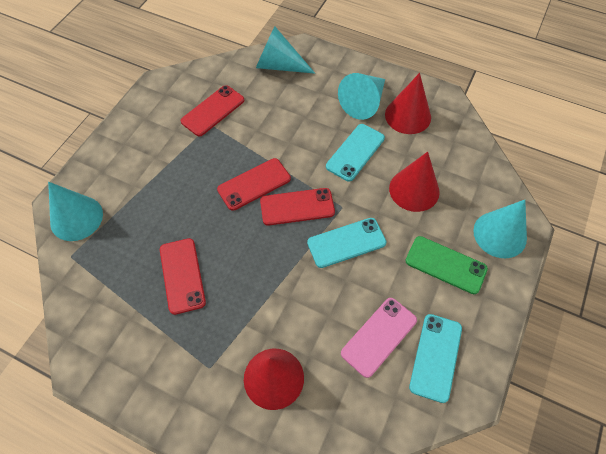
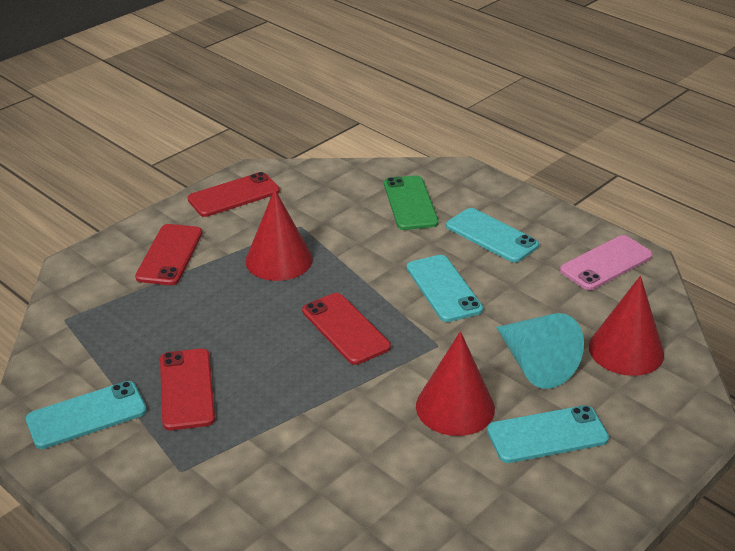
turquoise cone: 4 -> 1
turquoise phone: 3 -> 4

